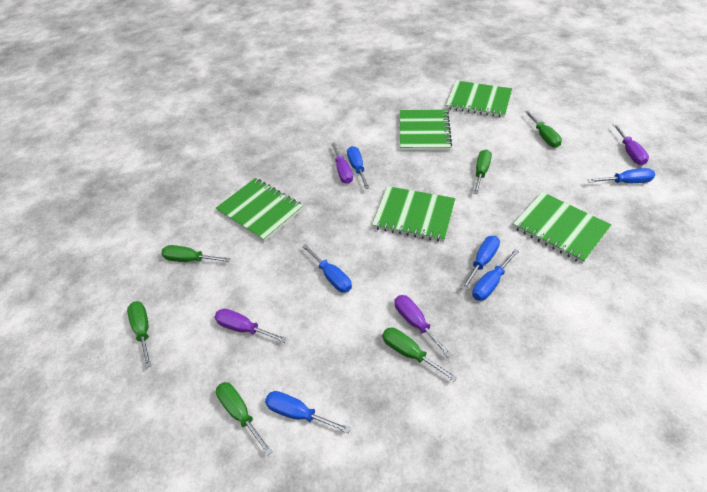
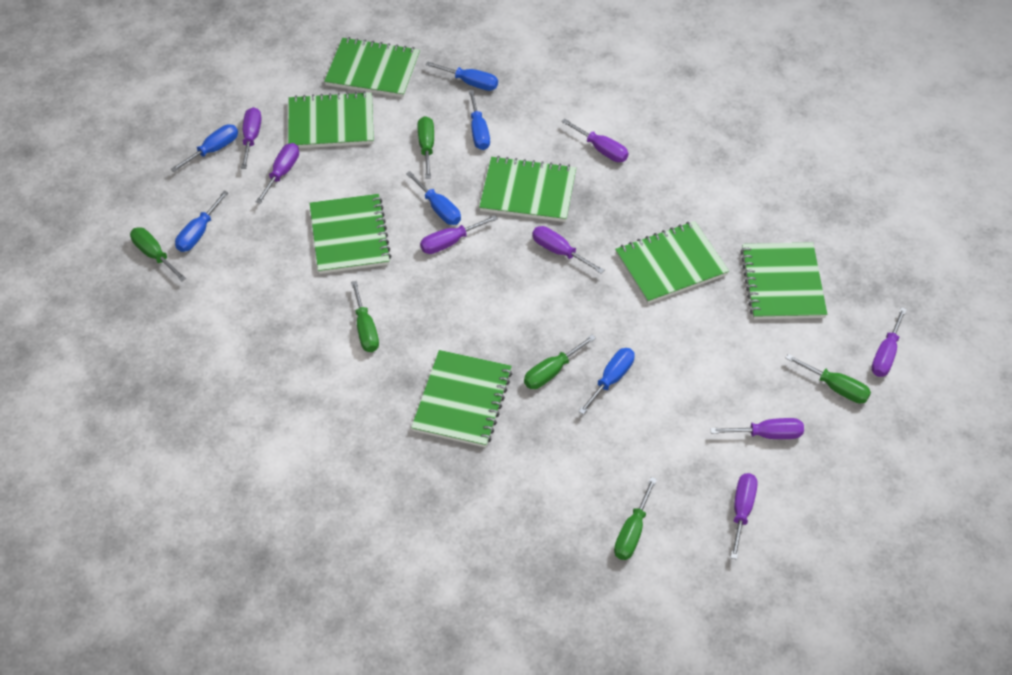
green notebook: 5 -> 7
purple screwdriver: 4 -> 8

